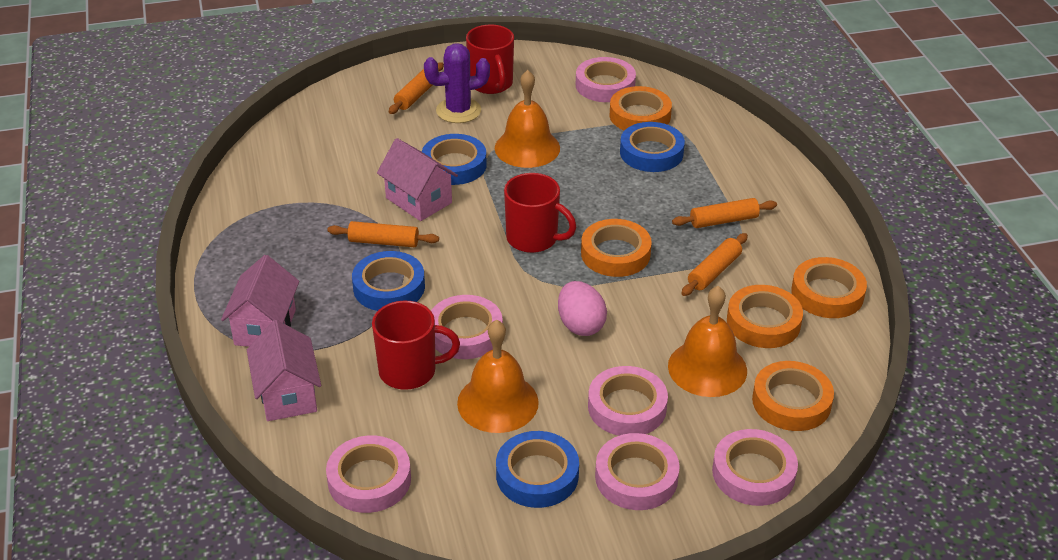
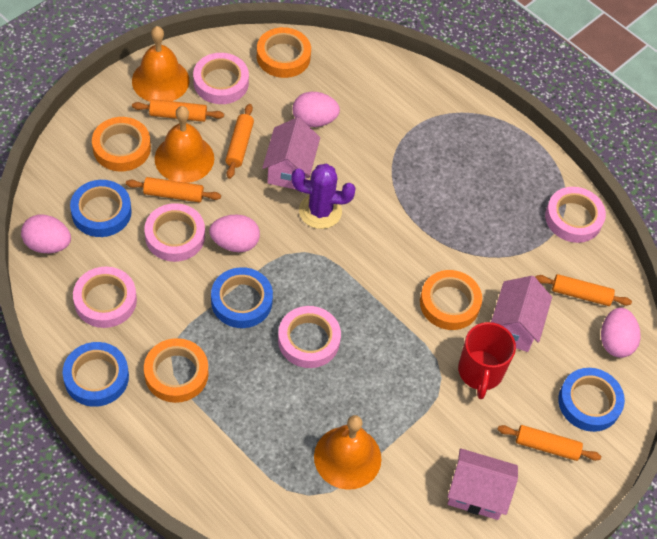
orange rolling pin: 4 -> 5
orange tape: 5 -> 4
pink egg: 1 -> 4
pink tape: 6 -> 5
red mug: 3 -> 1

